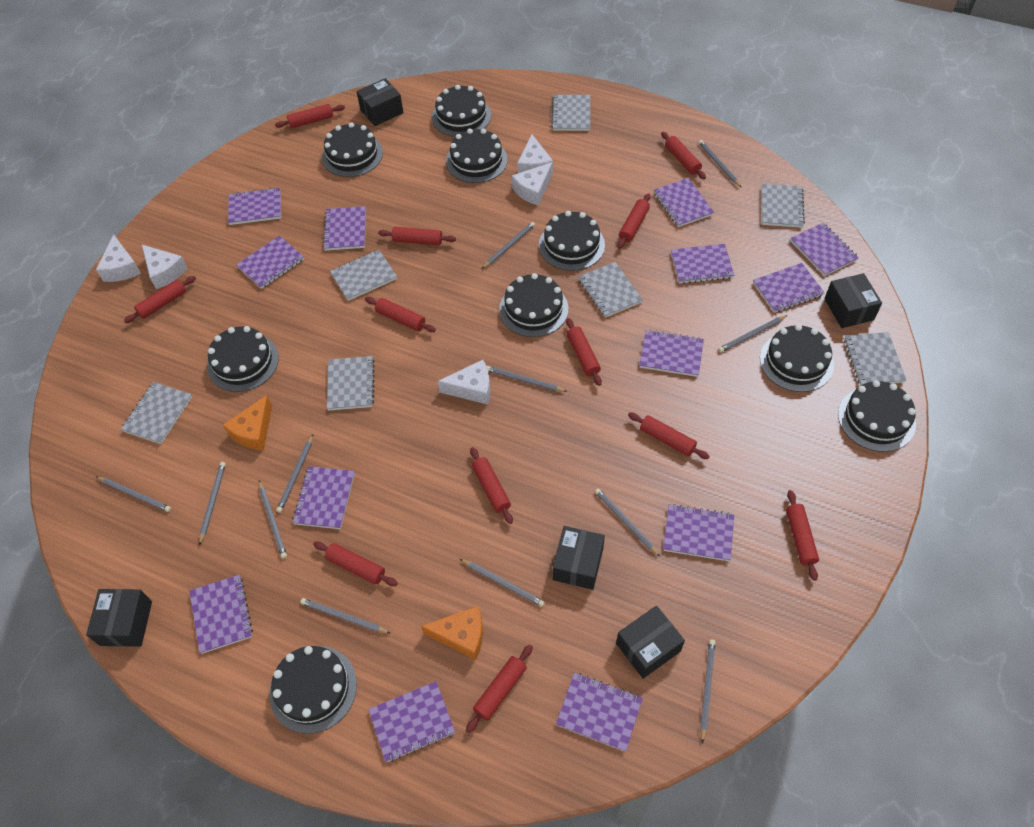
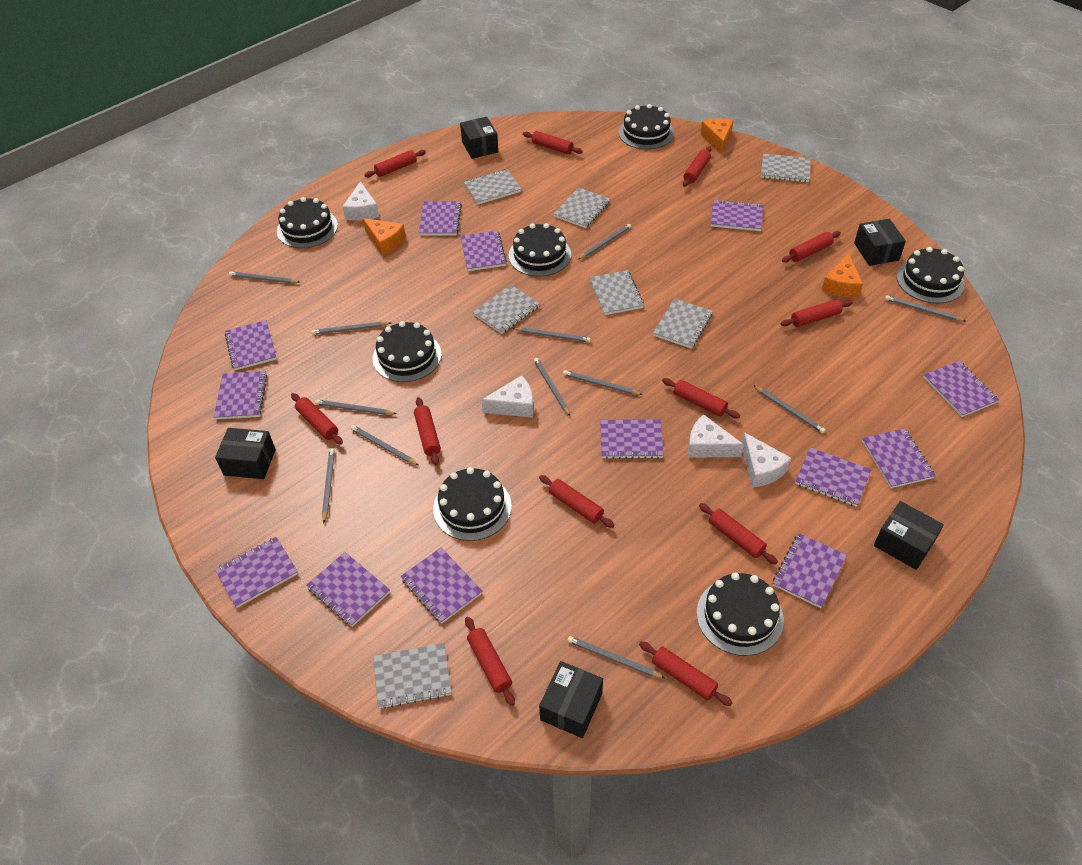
black cake: 9 -> 7
orange cheese: 2 -> 3
white cheese: 5 -> 4

